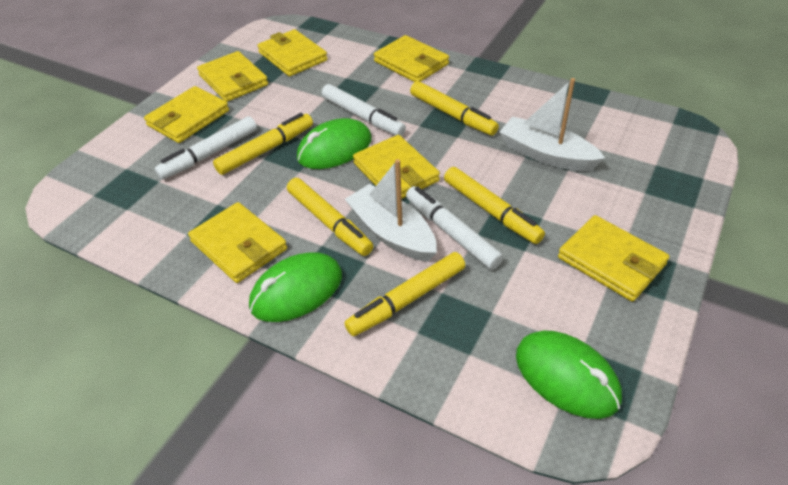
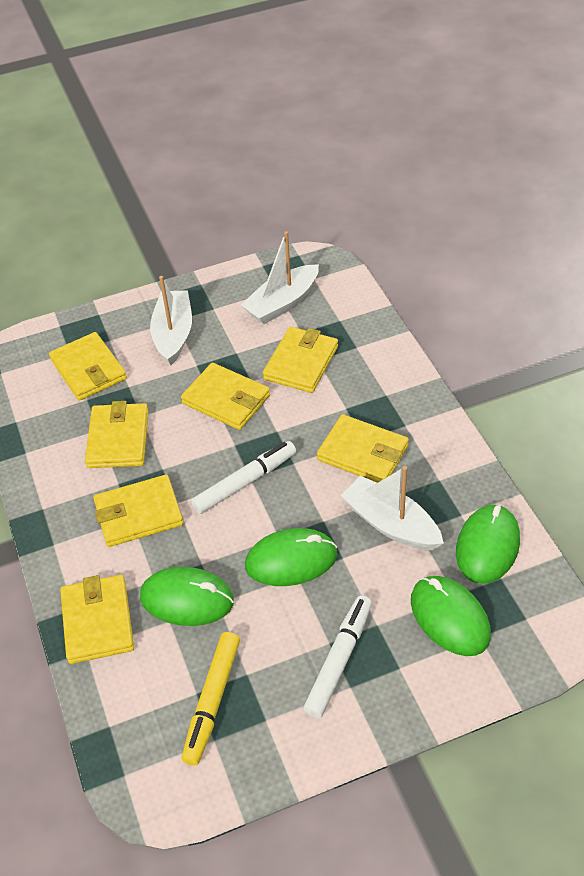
green mouse: 3 -> 4
white boat: 2 -> 3
white marker: 3 -> 2
yellow marker: 5 -> 1

